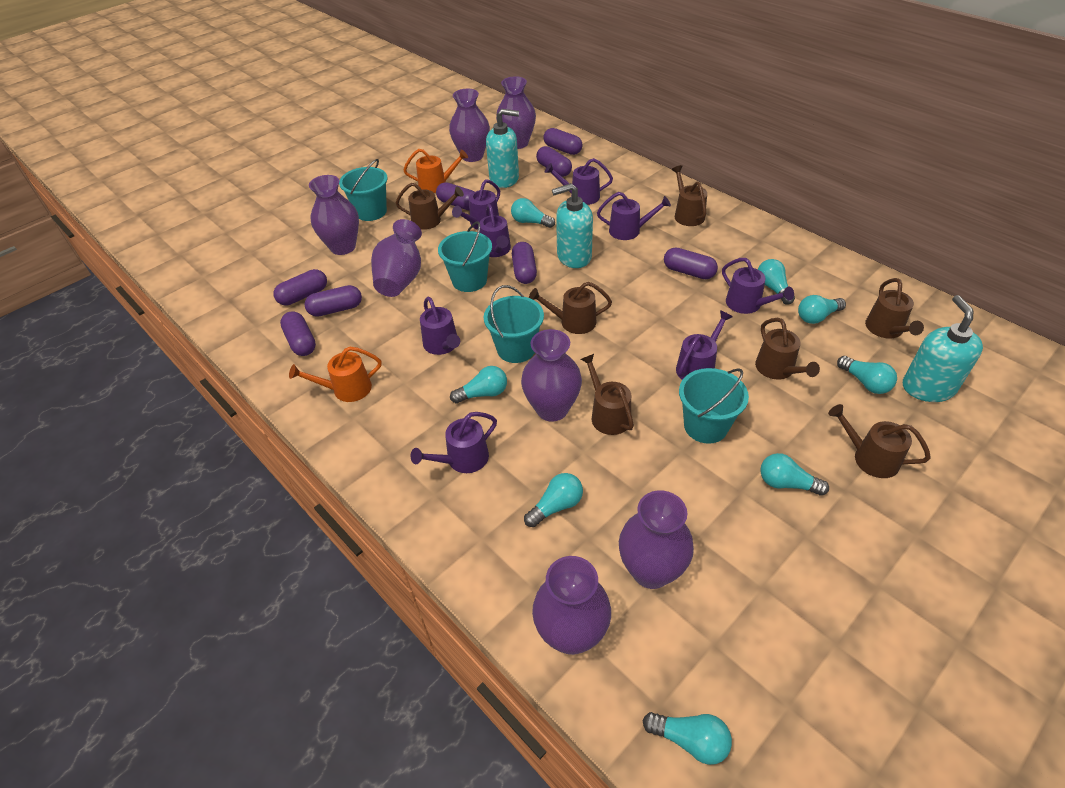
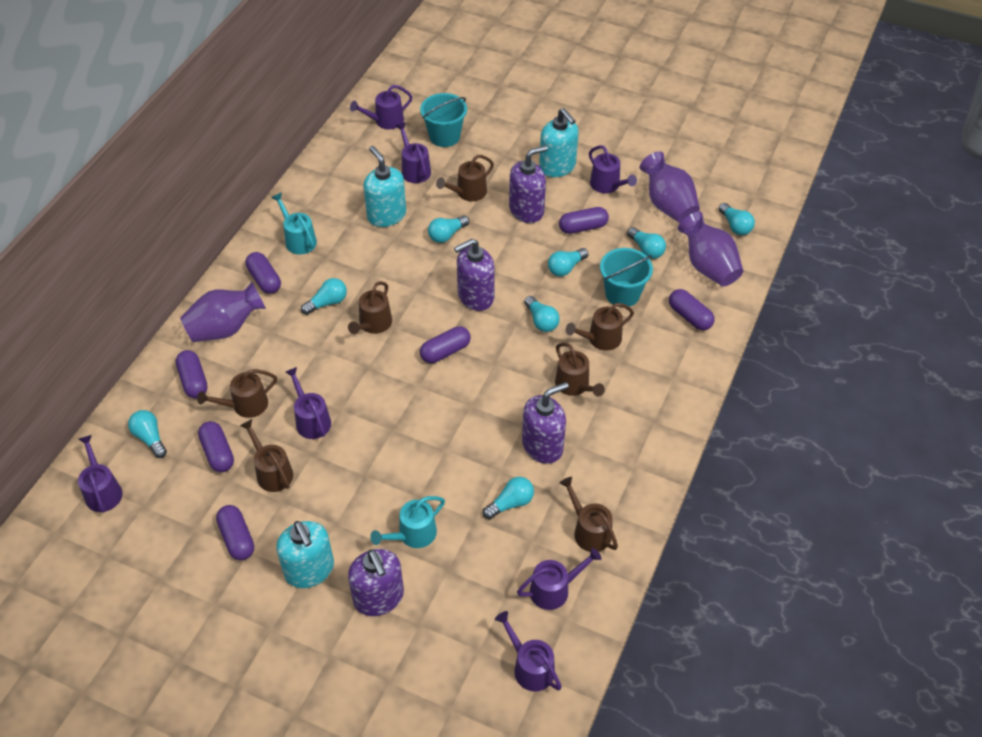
orange watering can: 2 -> 0
purple capsule: 8 -> 7
purple soap dispenser: 0 -> 4
purple vase: 7 -> 3
purple watering can: 8 -> 7
turquoise bucket: 4 -> 2
turquoise watering can: 0 -> 2

